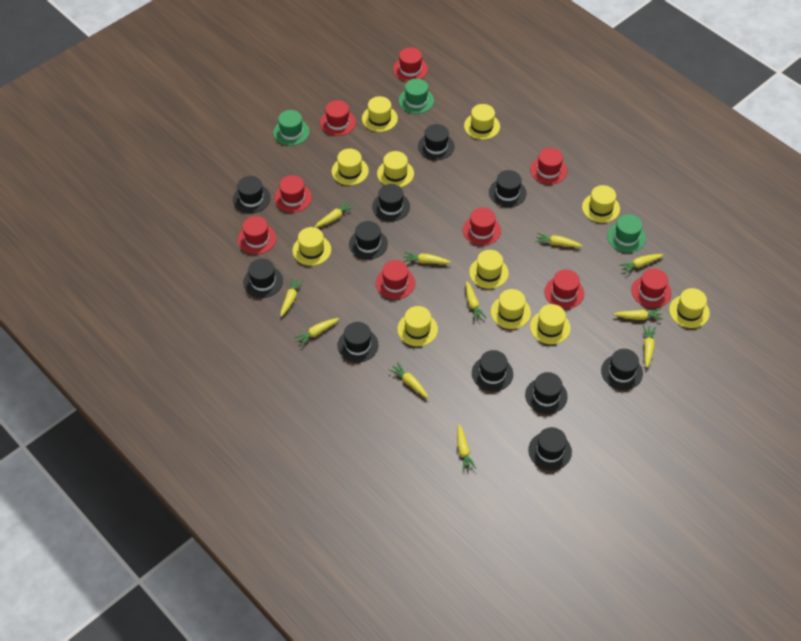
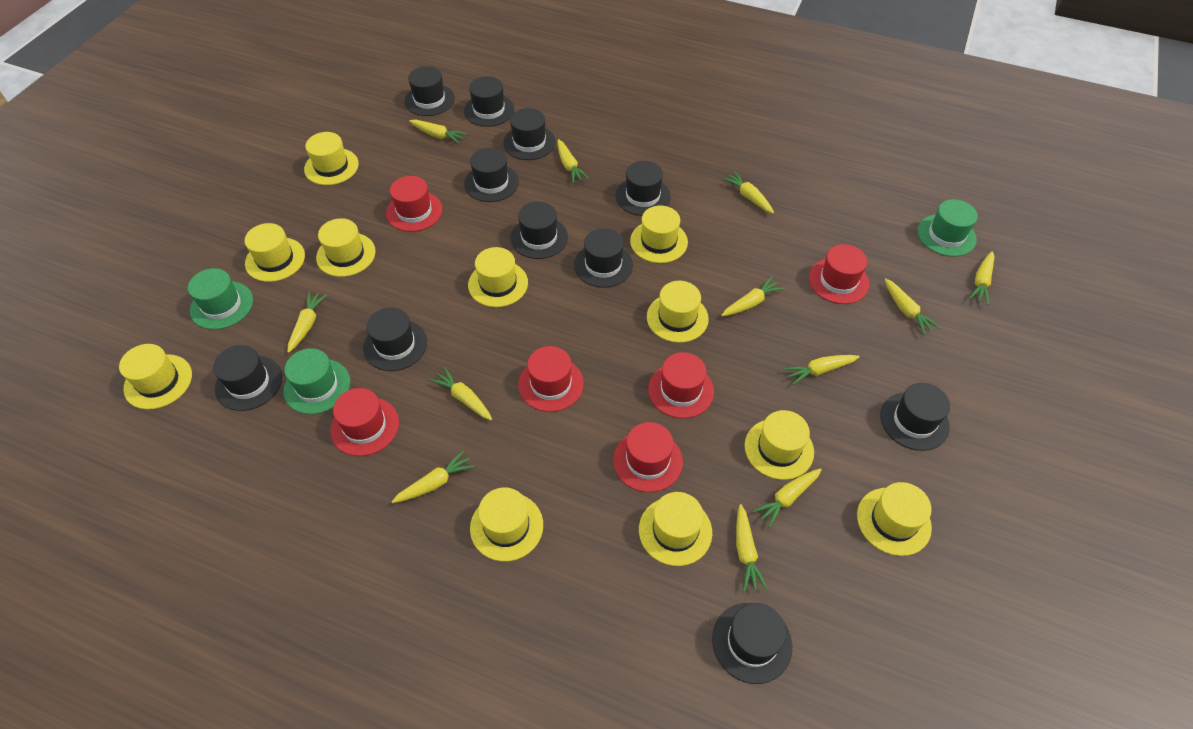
red hat: 9 -> 6
yellow carrot: 11 -> 12

